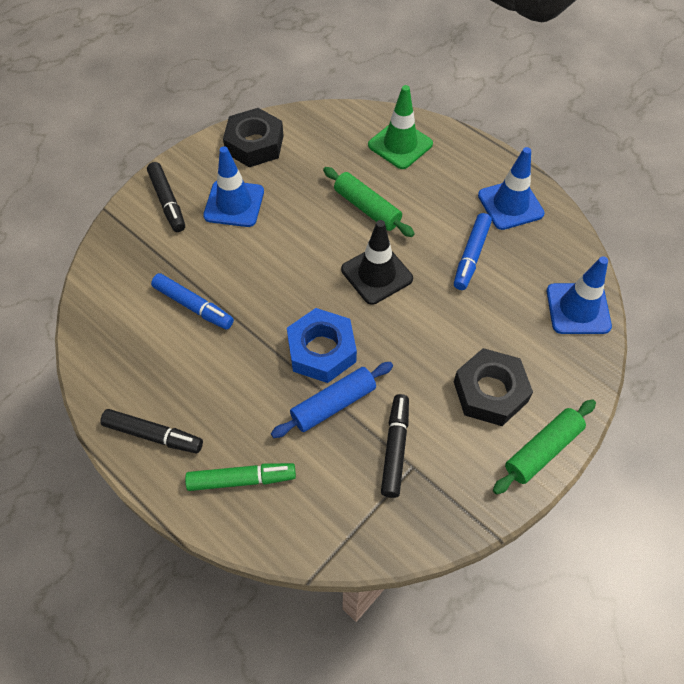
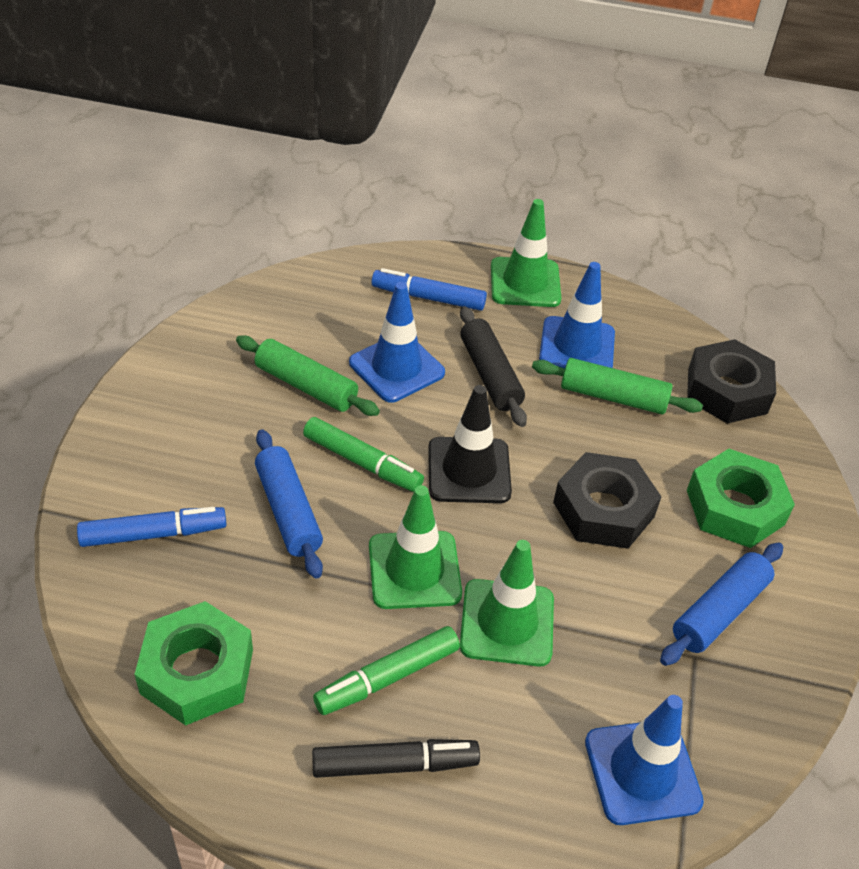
black marker: 3 -> 1
black rolling pin: 0 -> 1
blue nut: 1 -> 0
blue rolling pin: 1 -> 2
green marker: 1 -> 2
green nut: 0 -> 2
green traffic cone: 1 -> 3

